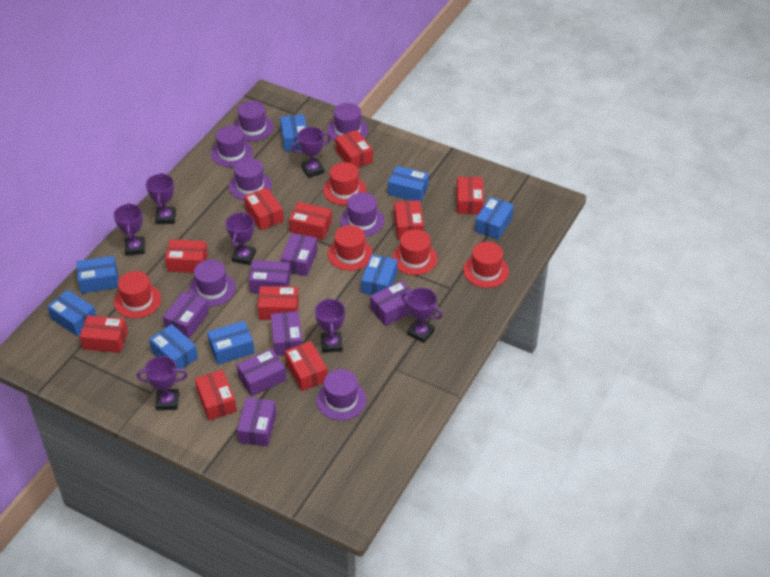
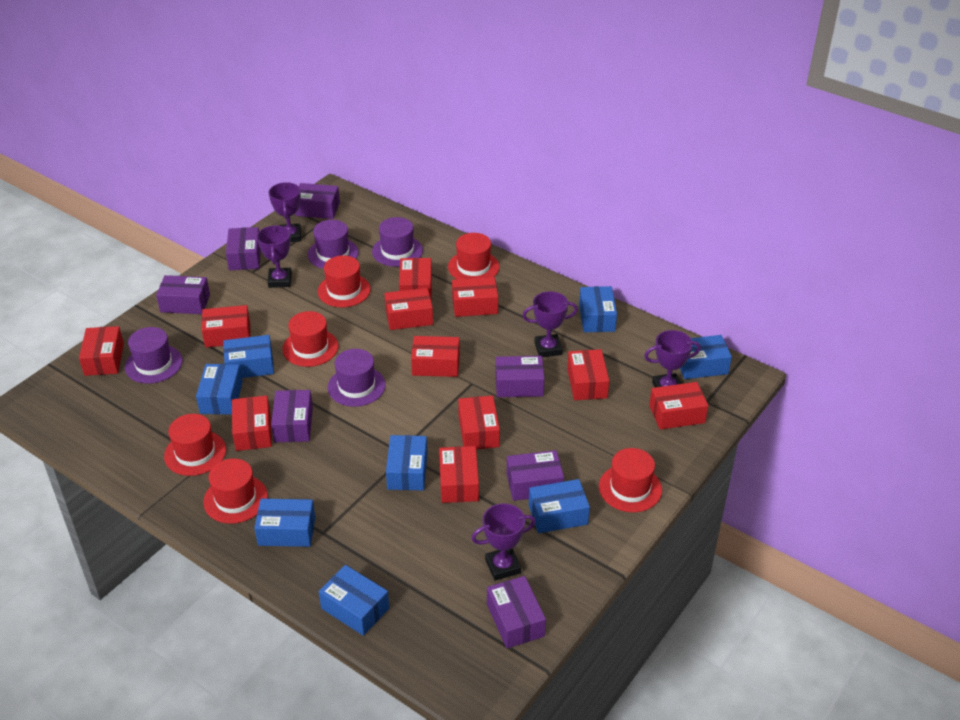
purple hat: 7 -> 4
purple trophy: 7 -> 5
red box: 10 -> 11
red hat: 5 -> 6

